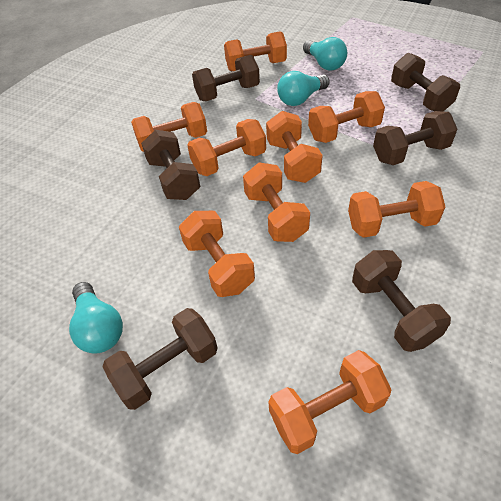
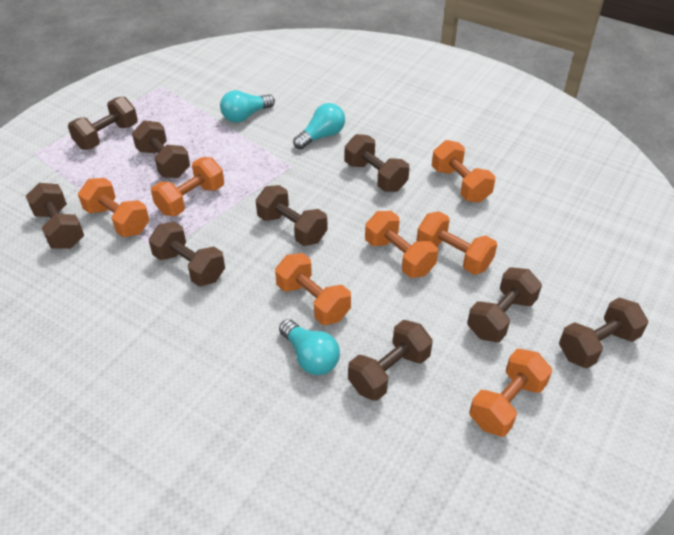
brown dumbbell: 6 -> 9
orange dumbbell: 9 -> 7

